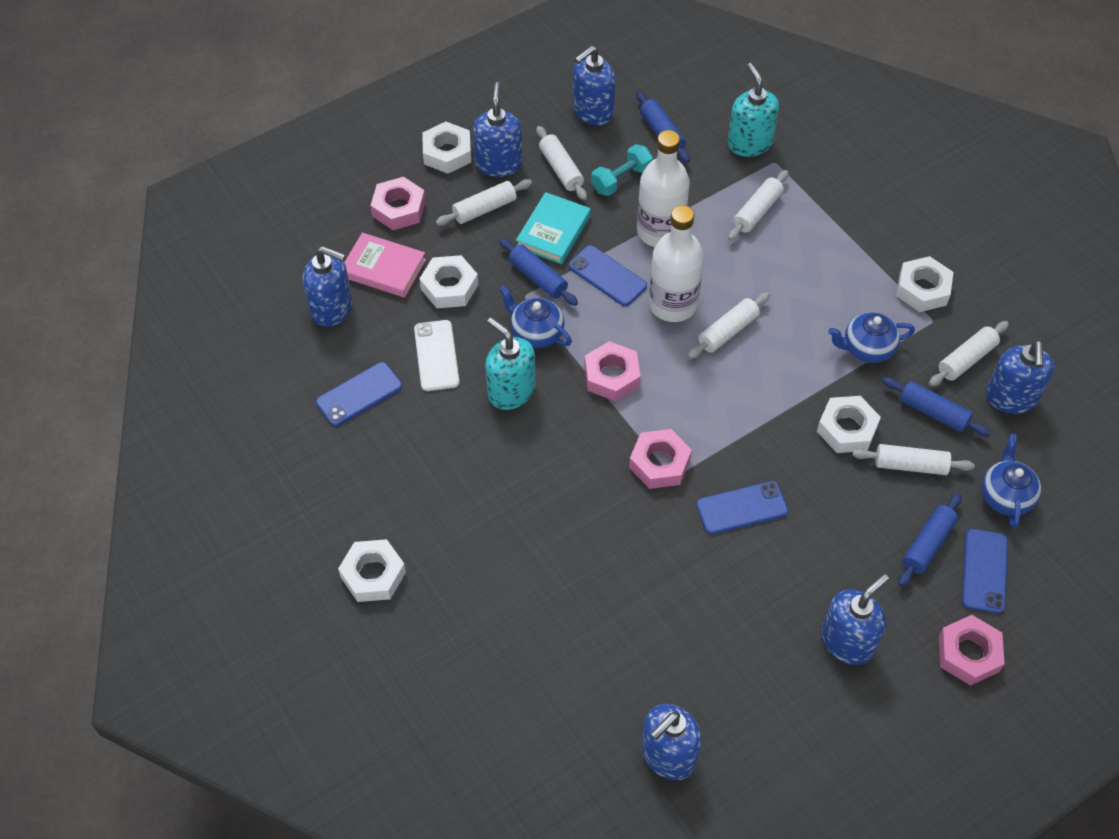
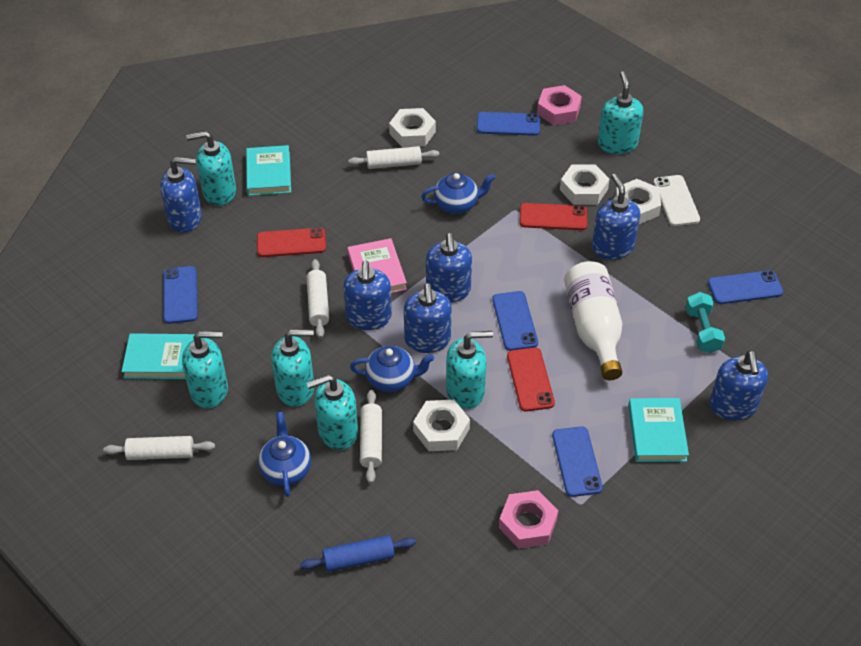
blue phone: 4 -> 5
blue rolling pin: 4 -> 1
pink nut: 4 -> 2
red phone: 0 -> 3
turquoise book: 1 -> 3
turquoise soap dispenser: 2 -> 6
white bottle: 2 -> 1
white nut: 5 -> 4
white rolling pin: 6 -> 4

